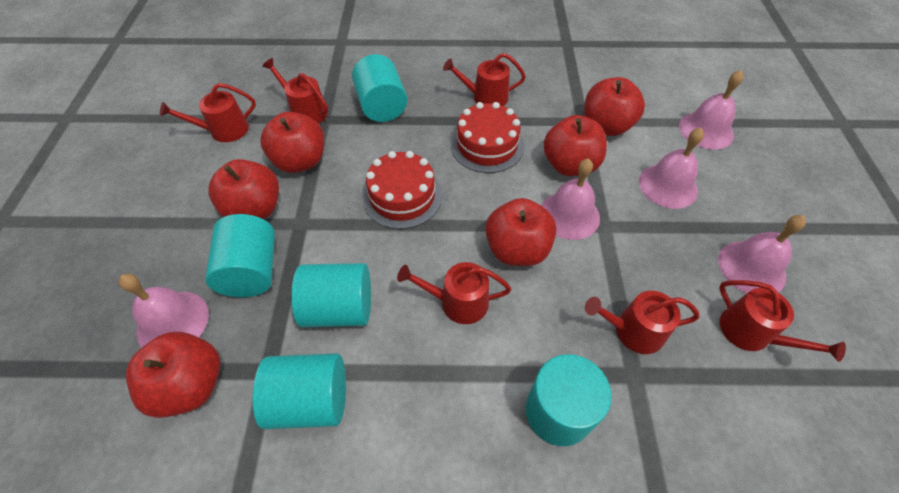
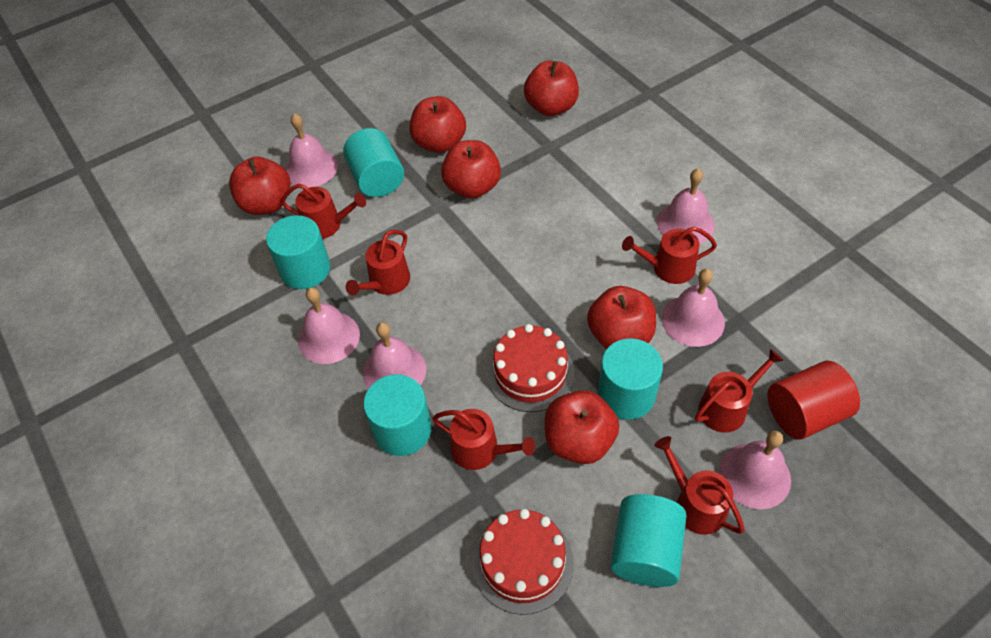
pink bell: 5 -> 6
red cylinder: 0 -> 1

